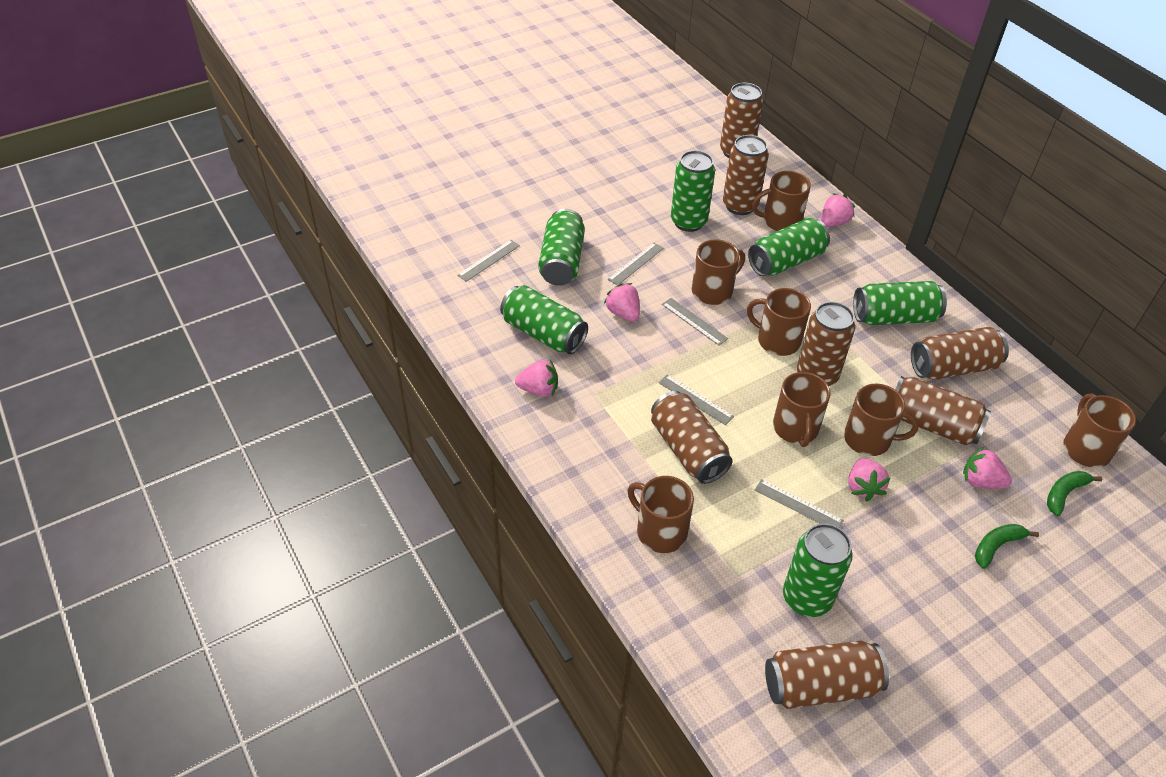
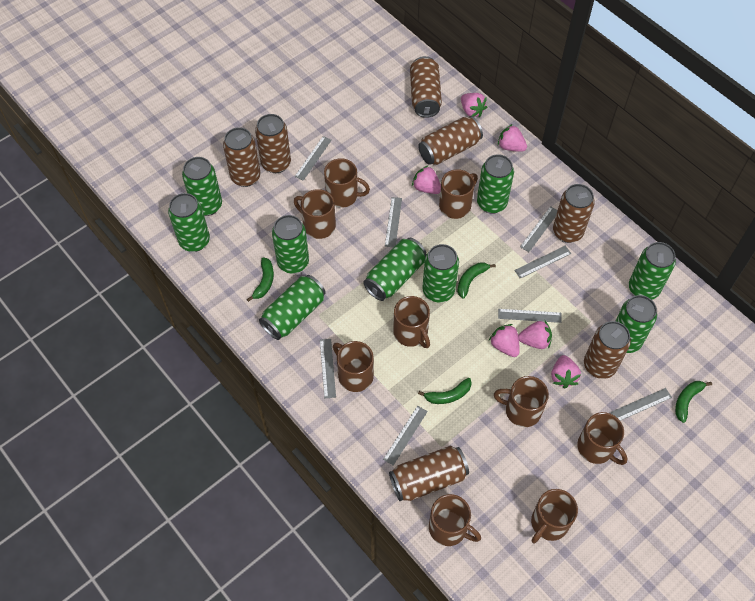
brown mug: 7 -> 9
green banana: 2 -> 4
green can: 6 -> 9
grey ruler: 5 -> 8
pink strawberry: 5 -> 6

